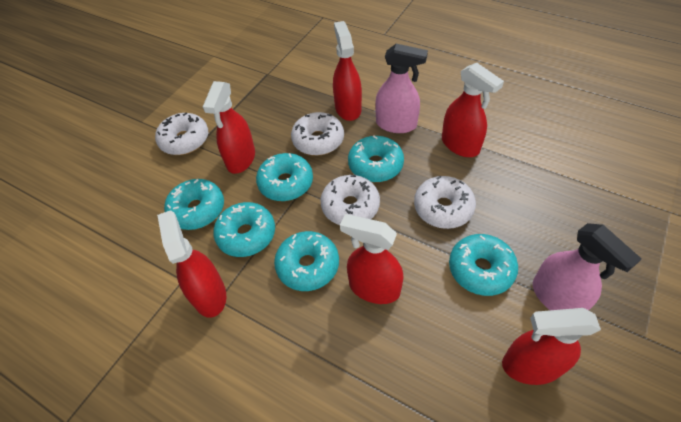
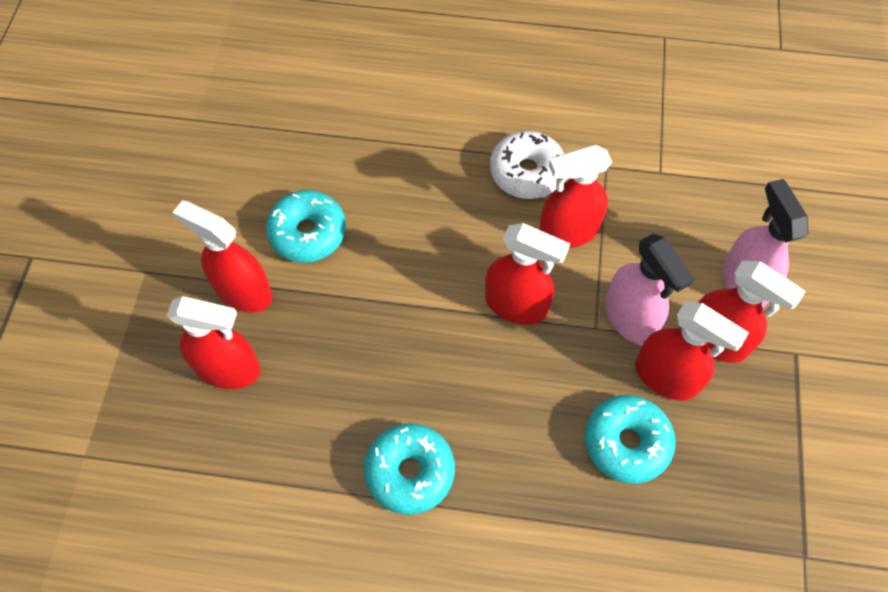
turquoise donut: 6 -> 3
white donut: 4 -> 1

